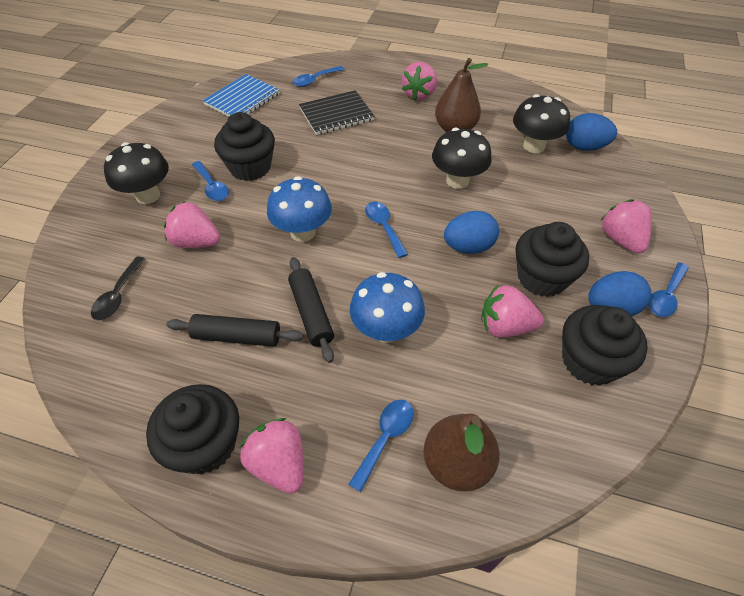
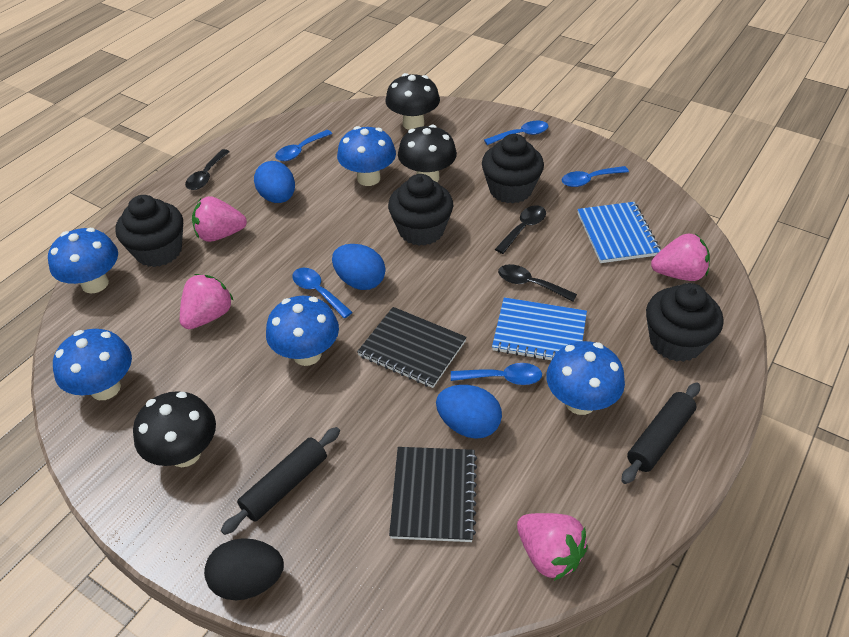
black egg: 0 -> 1
black notebook: 1 -> 2
black spoon: 1 -> 3
blue mushroom: 2 -> 5
blue notebook: 1 -> 2
brown pear: 2 -> 0
pink strawberry: 5 -> 4

